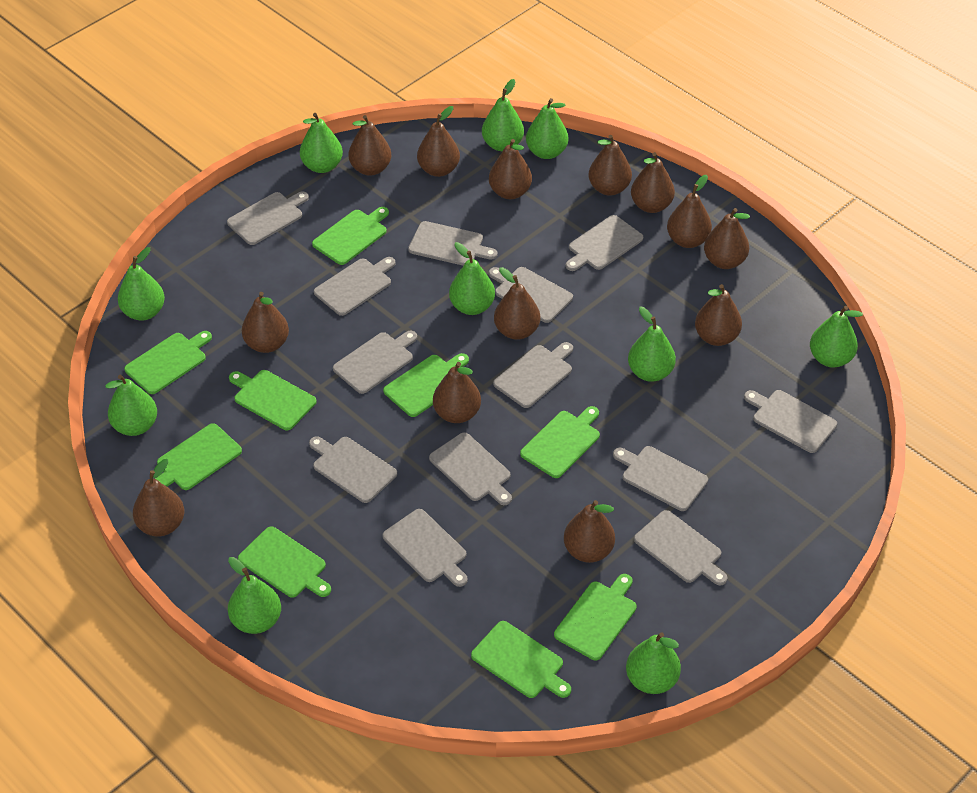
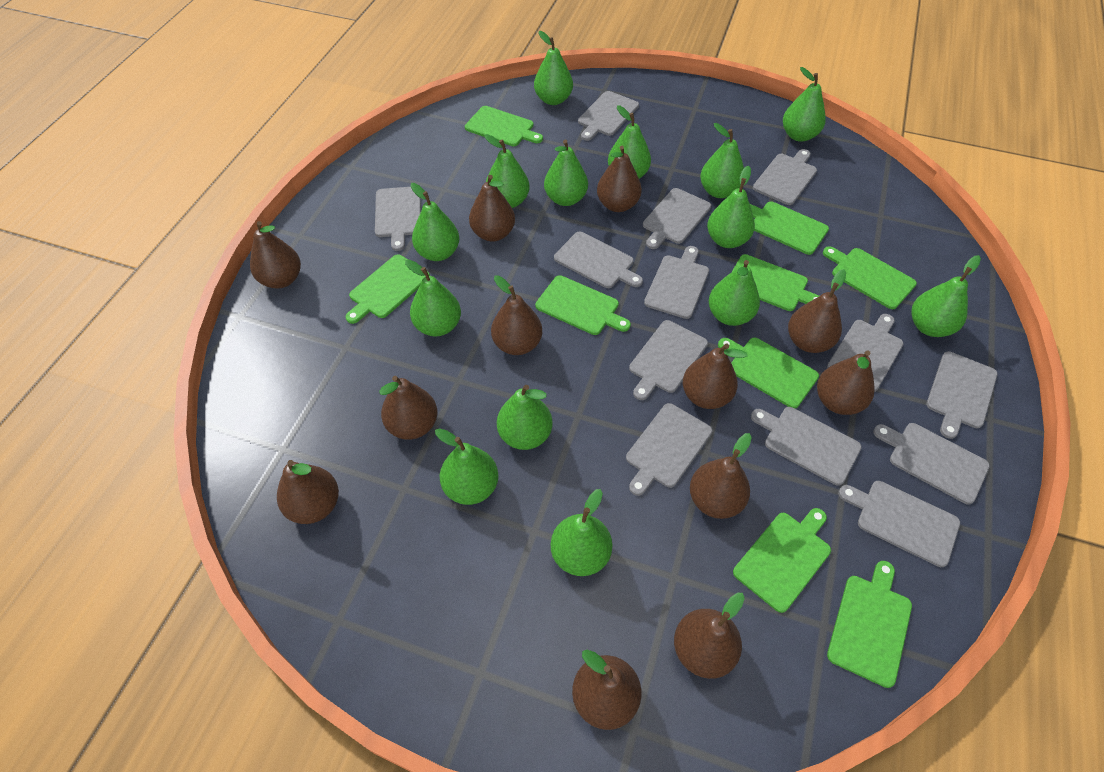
brown pear: 13 -> 12
green pear: 10 -> 14

